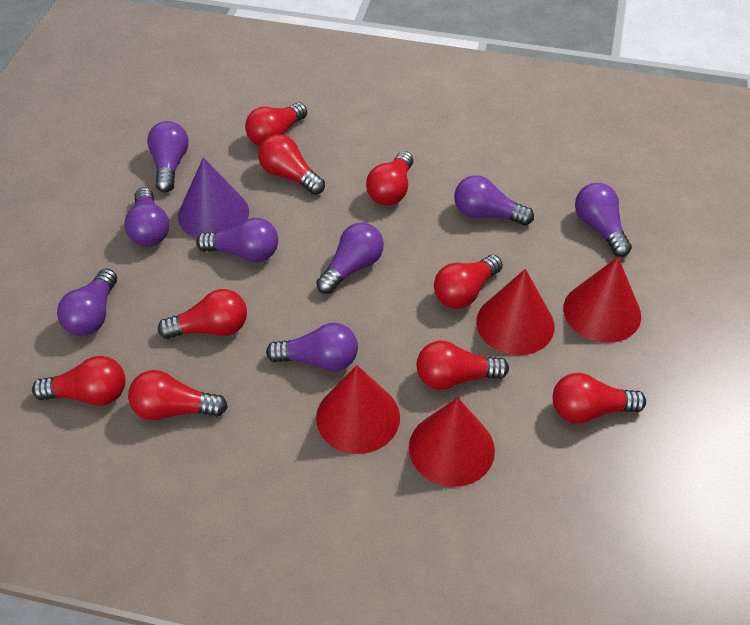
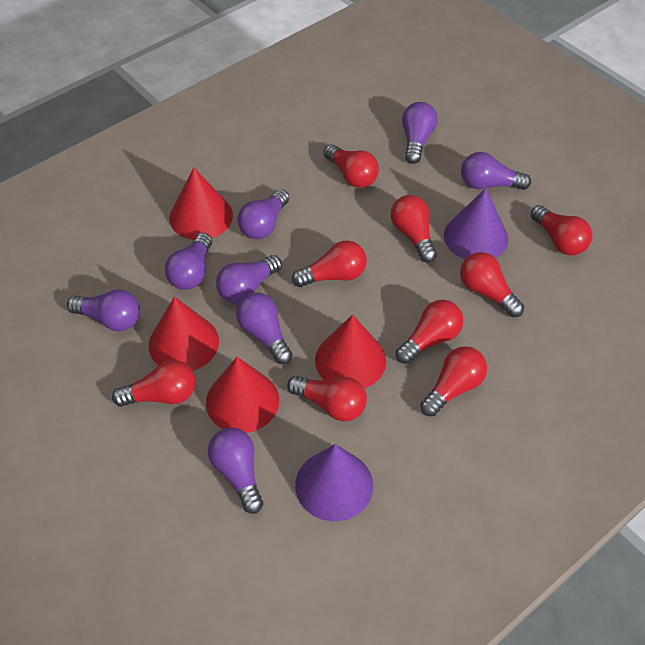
purple cone: 1 -> 2

